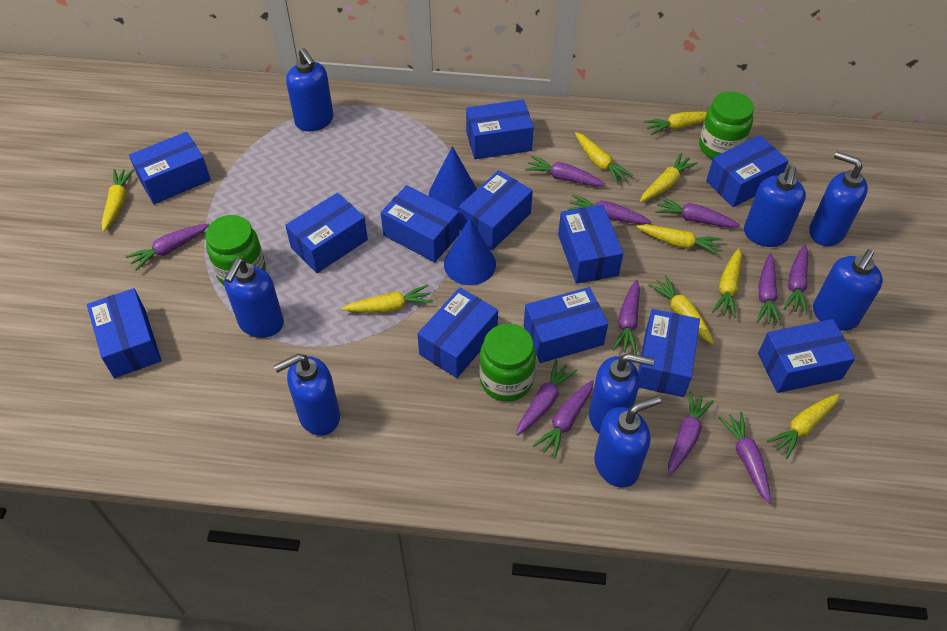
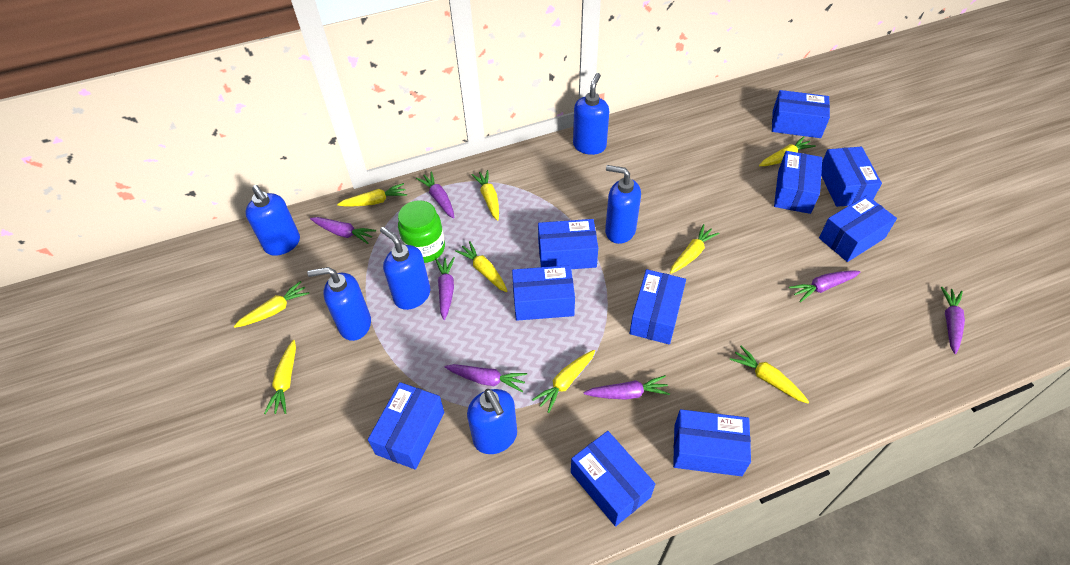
blue box: 12 -> 10
blue cone: 2 -> 0
blue soap dispenser: 8 -> 6
green jar: 3 -> 1
purple carrot: 11 -> 7

